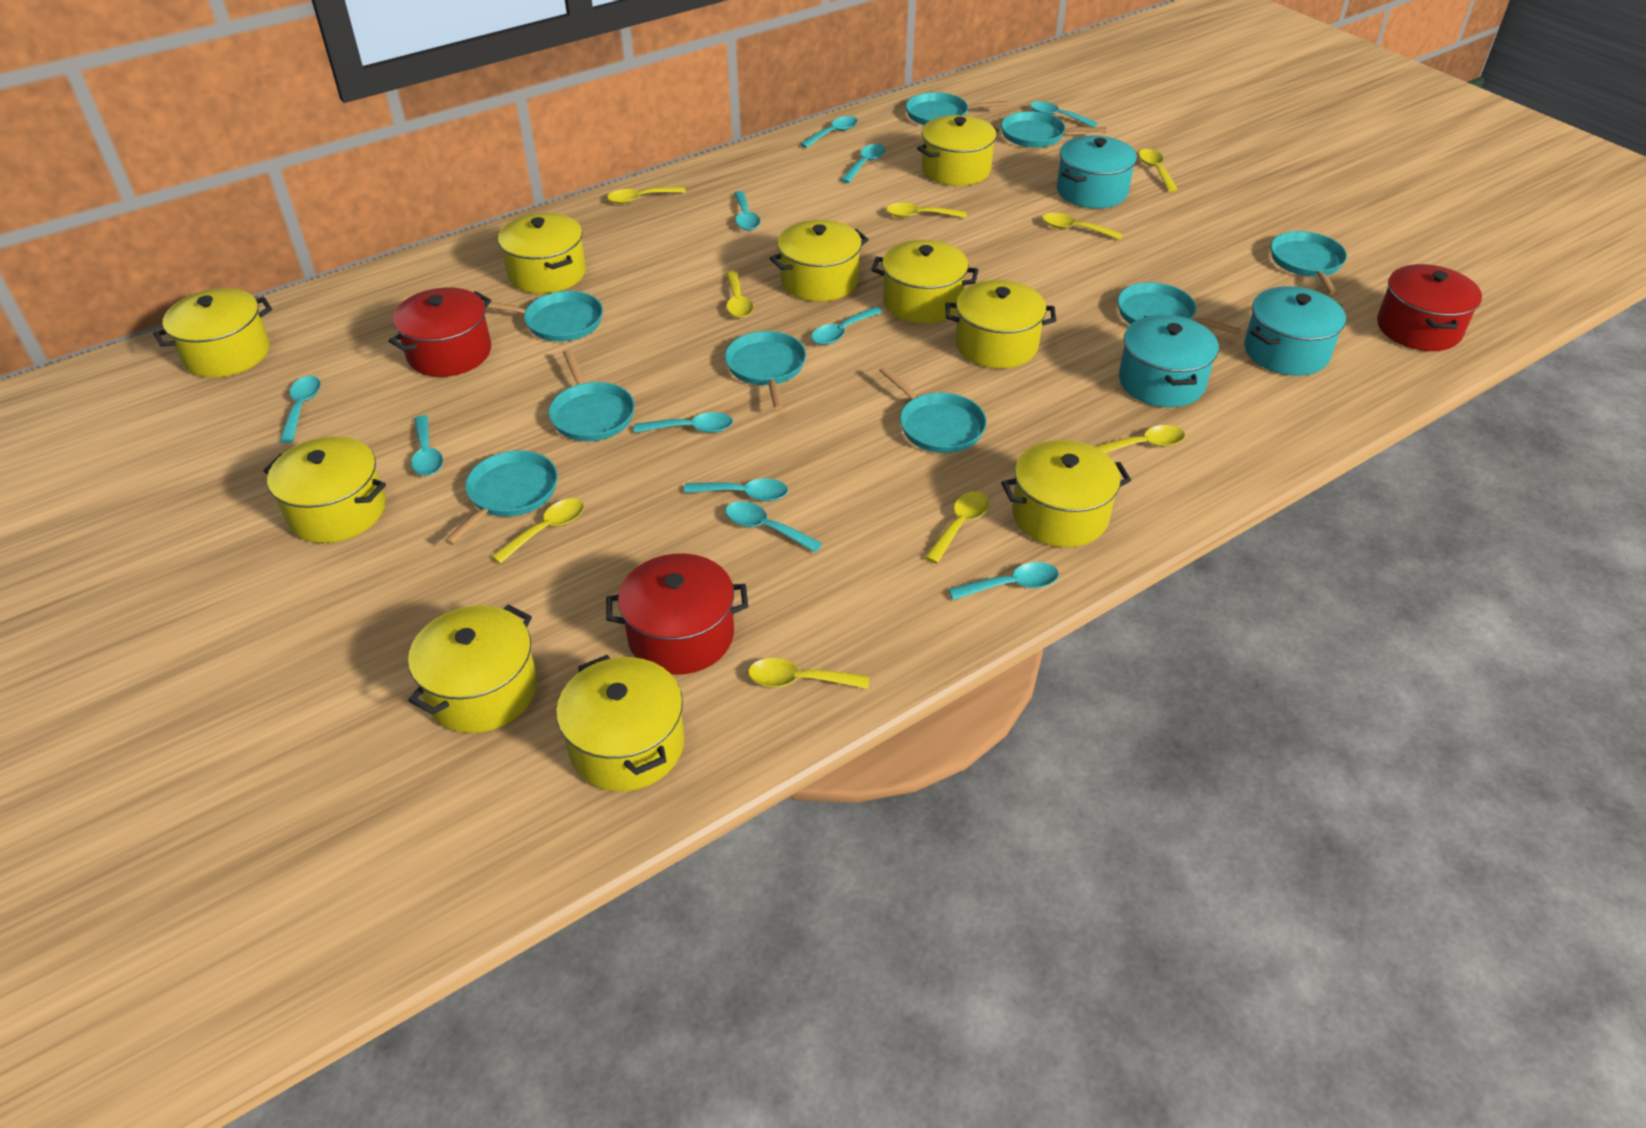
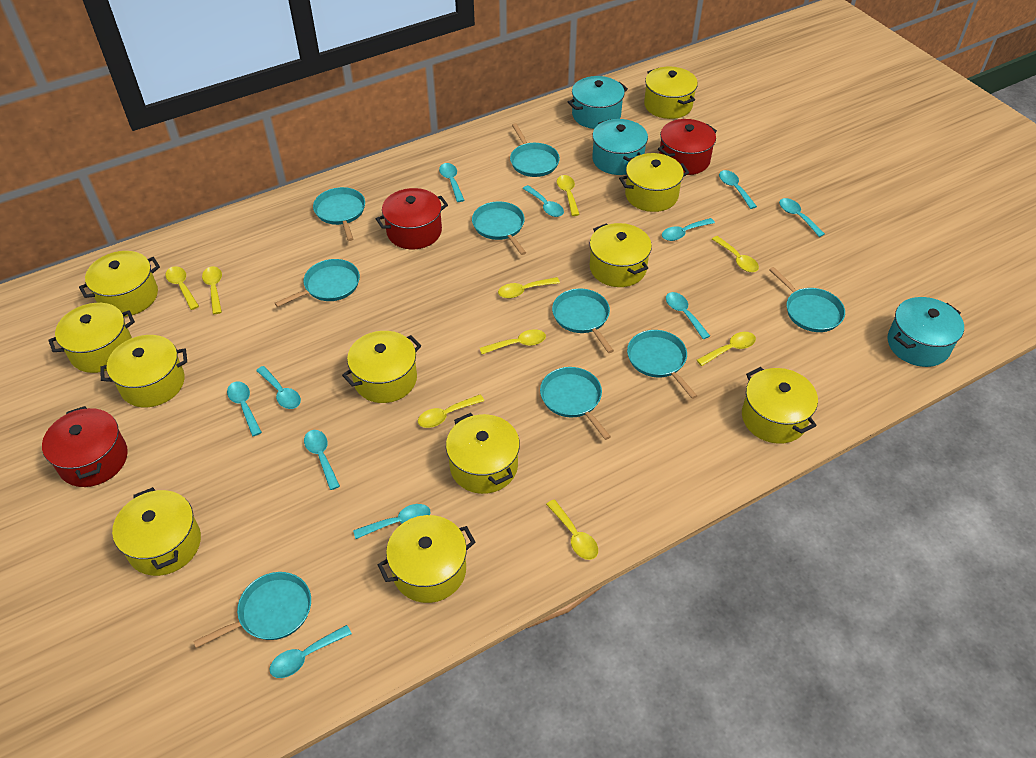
yellow pot: 10 -> 11

